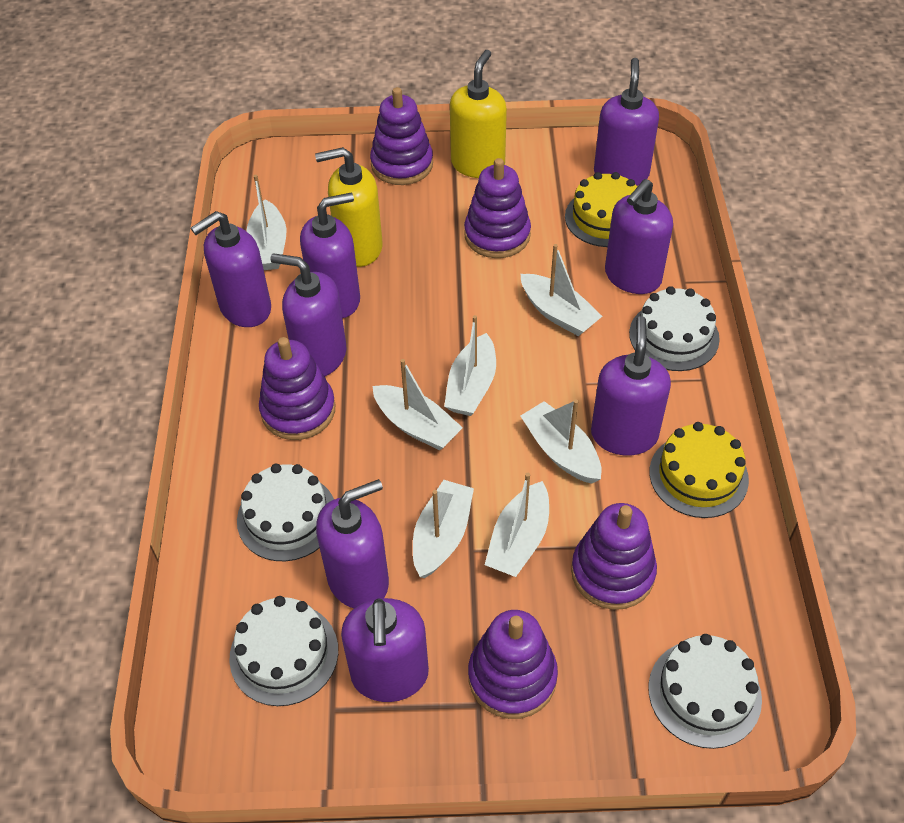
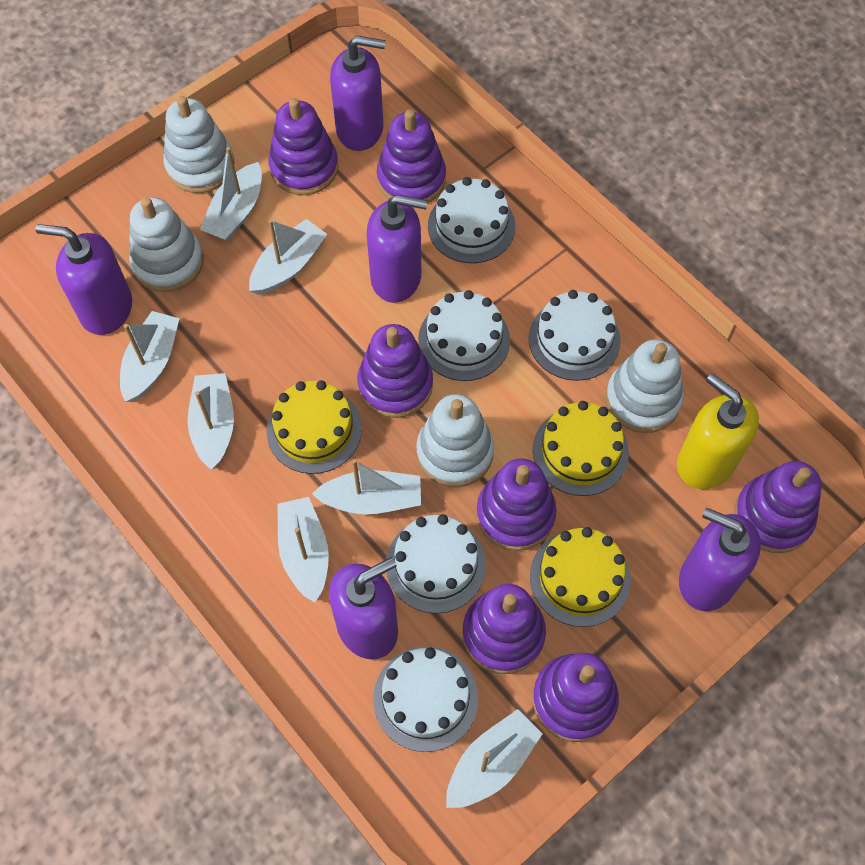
purple soap dispenser: 8 -> 5
purple stacking toy: 5 -> 7
white cake: 4 -> 5
white stacking toy: 0 -> 4
yellow cake: 2 -> 3
yellow soap dispenser: 2 -> 1

